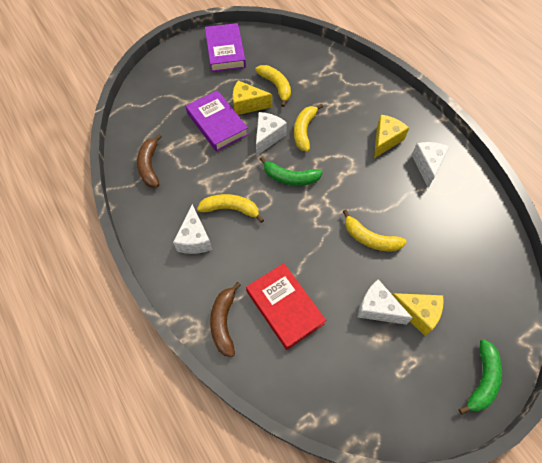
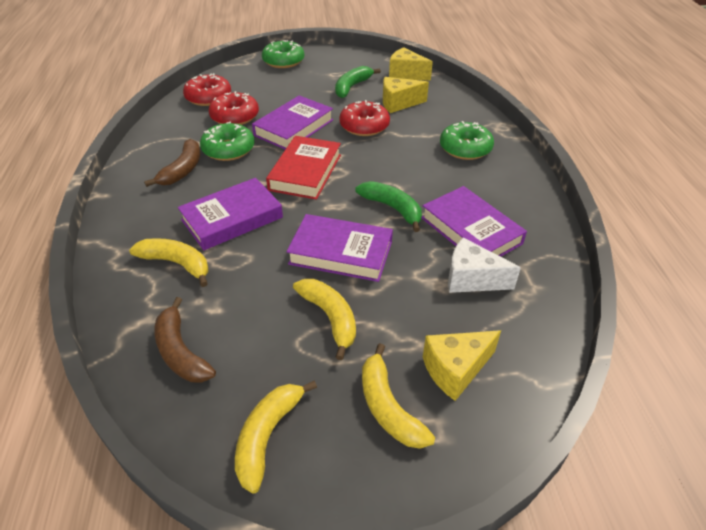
green donut: 0 -> 3
purple book: 2 -> 4
red donut: 0 -> 3
white cheese: 4 -> 1

